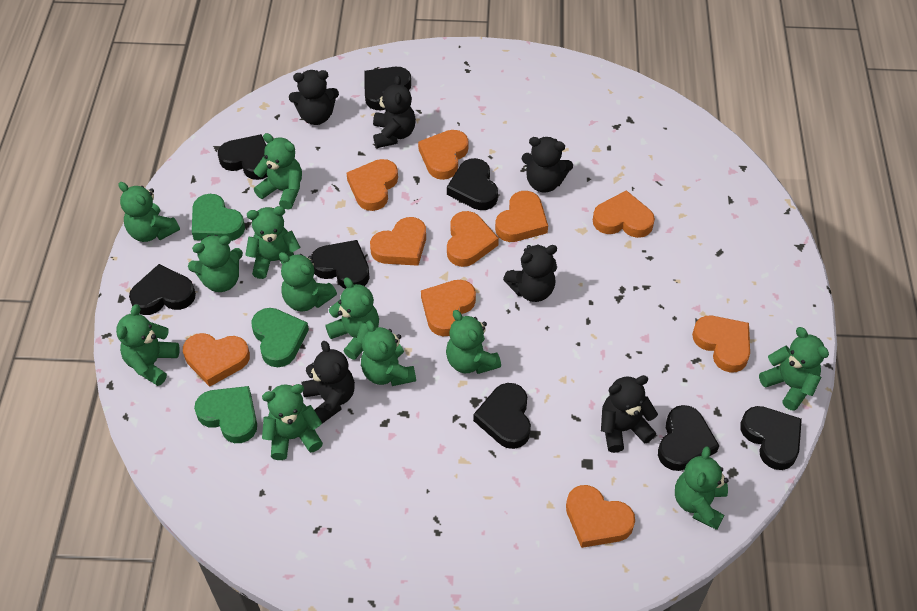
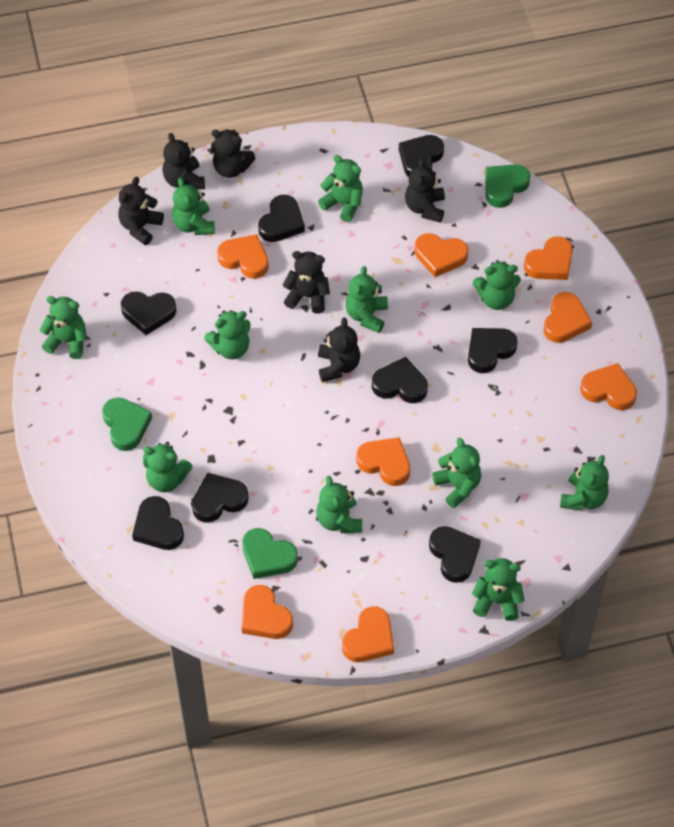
green teddy bear: 12 -> 11
orange heart: 10 -> 8

